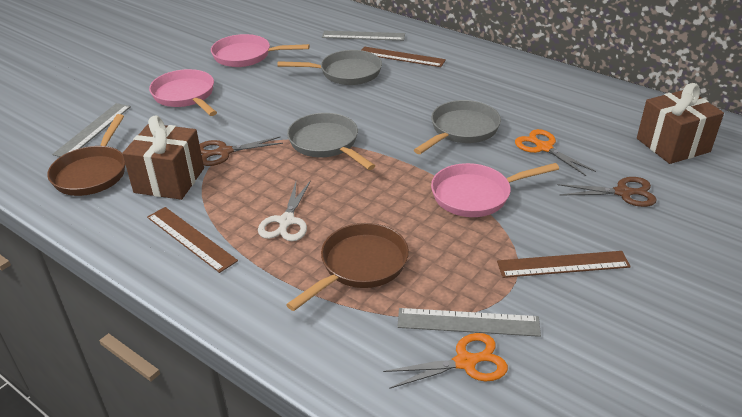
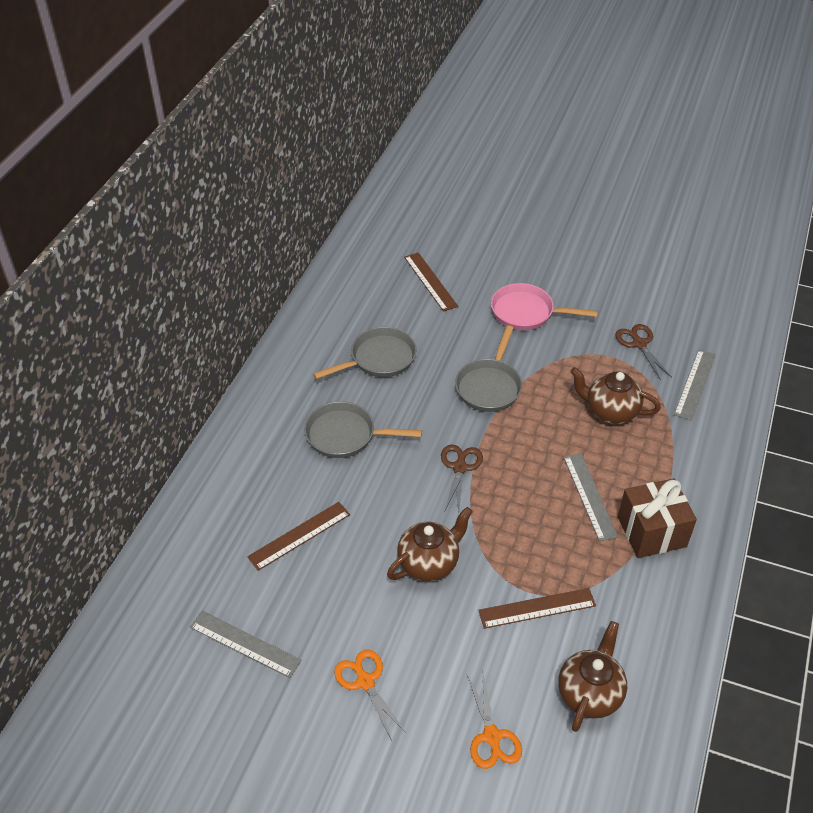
brown gift: 2 -> 1
brown pan: 2 -> 0
brown teapot: 0 -> 3
pink pan: 3 -> 1
white scissors: 1 -> 0

